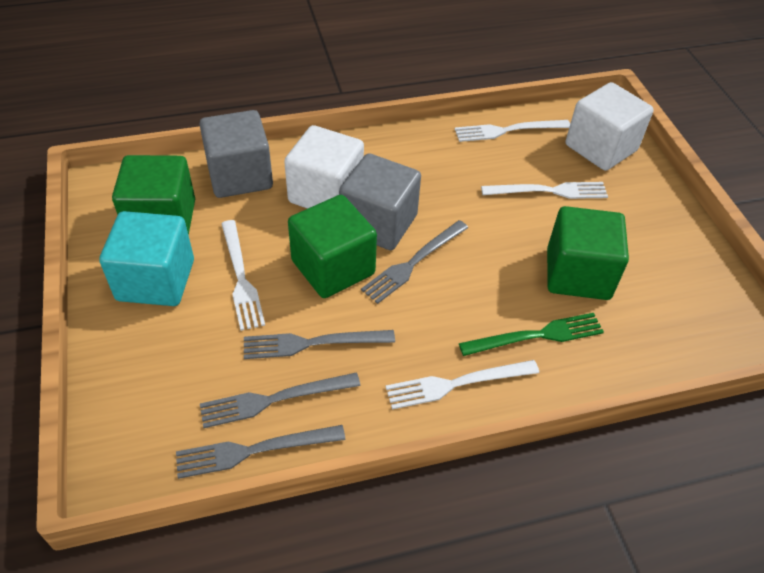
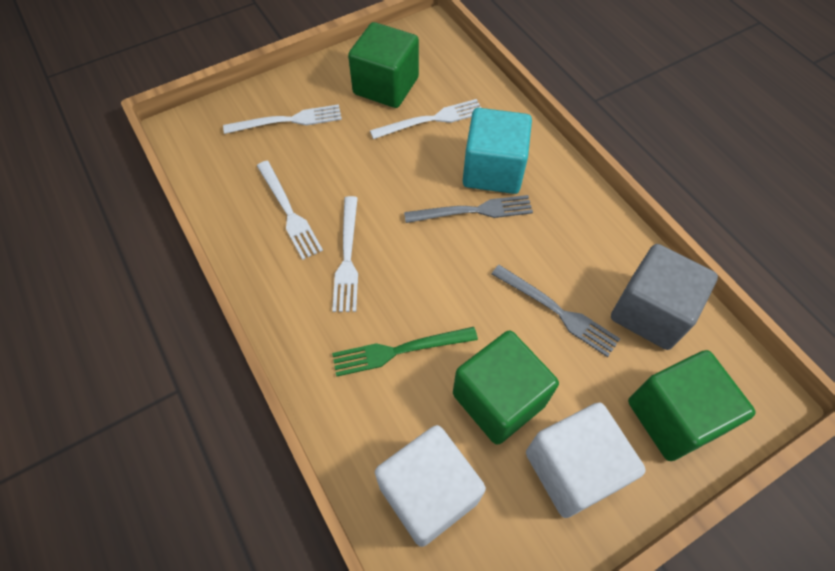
grey cube: 2 -> 1
grey fork: 4 -> 2

